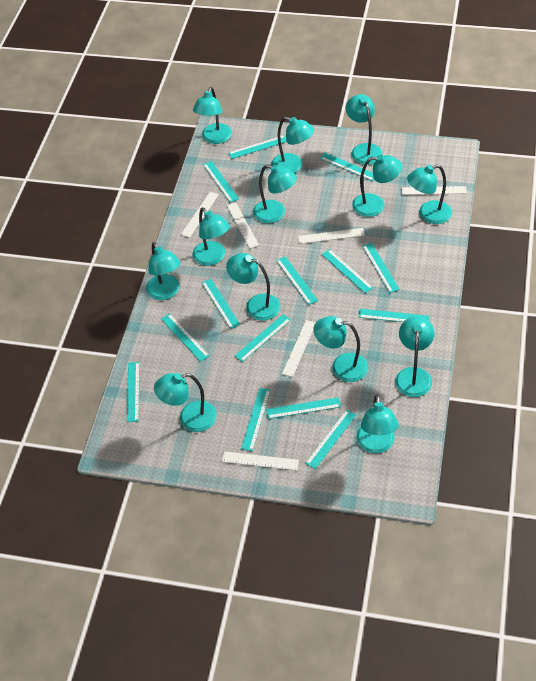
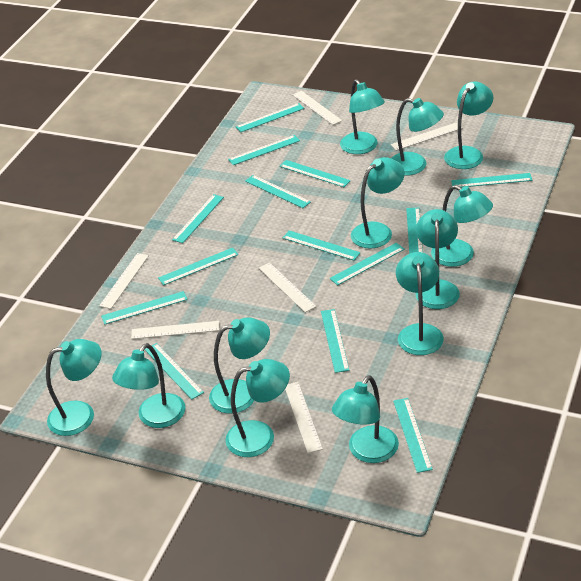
turquoise lamp: 13 -> 12

